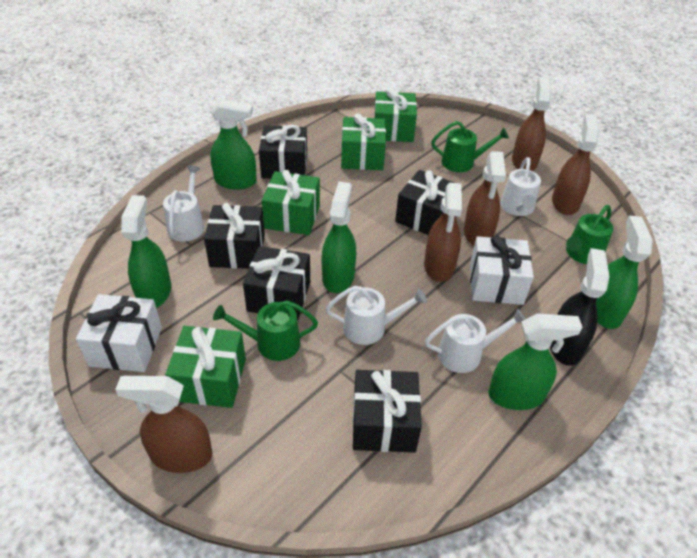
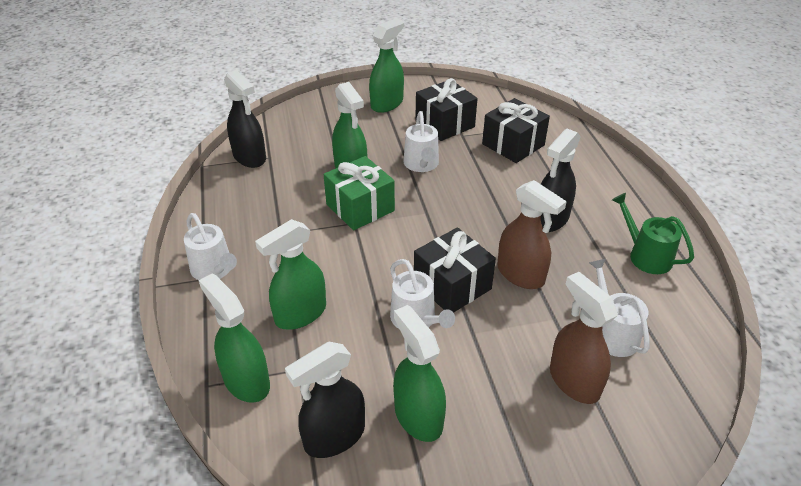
black gift: 5 -> 3
black spray bottle: 1 -> 3
brown spray bottle: 5 -> 2
green gift: 4 -> 1
green watering can: 3 -> 1
white gift: 2 -> 0

